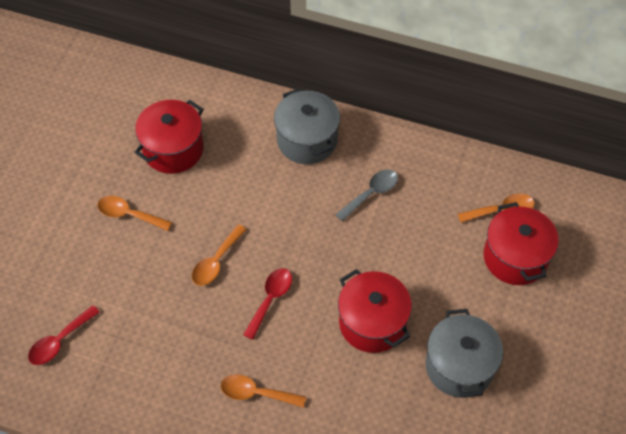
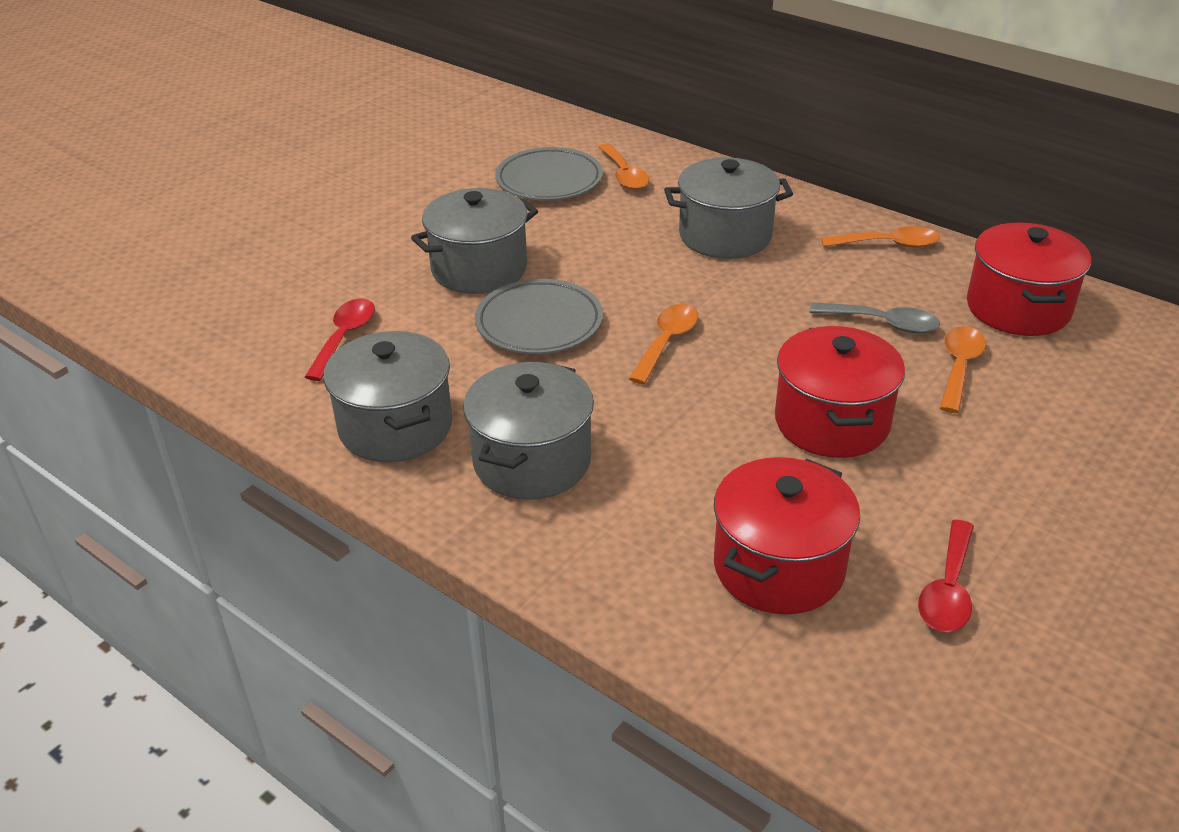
grey plate: 0 -> 2
grey pot: 2 -> 4

